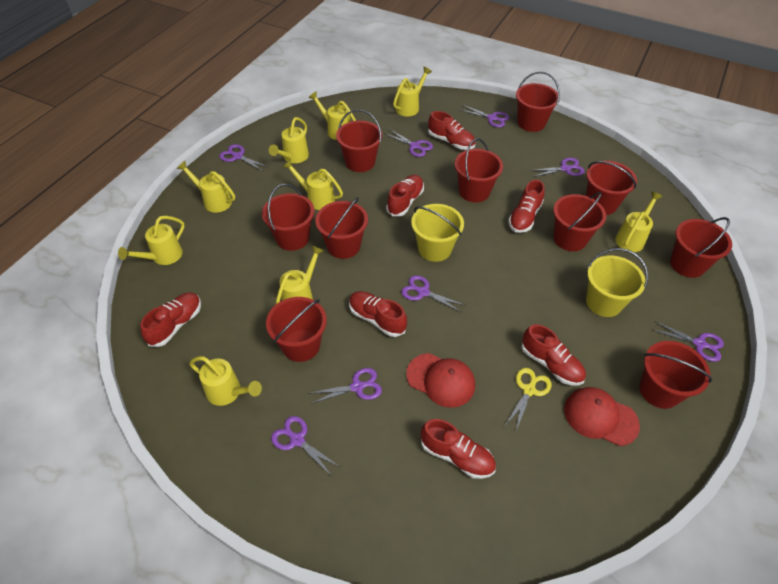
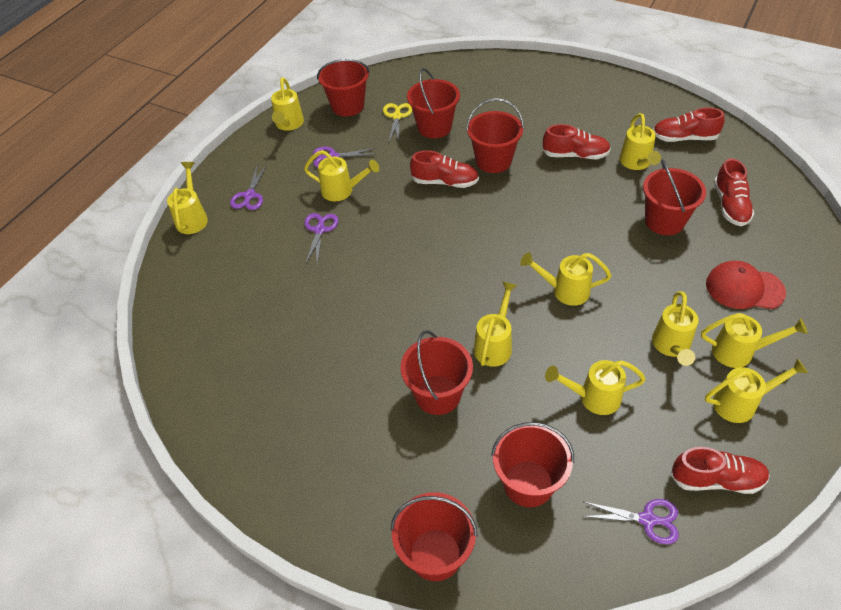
purple scissors: 8 -> 4
red bucket: 10 -> 7
red cap: 2 -> 1
red shoe: 7 -> 5
yellow bucket: 2 -> 0
yellow watering can: 9 -> 10

